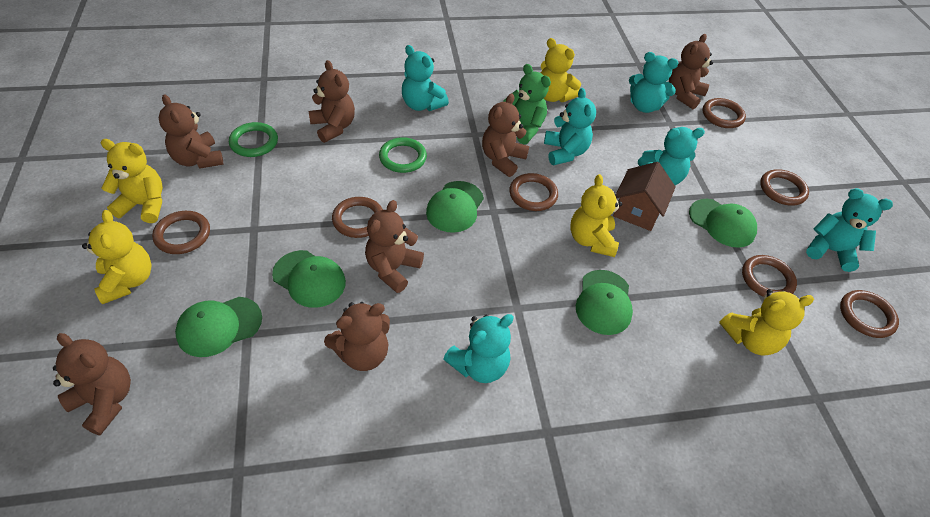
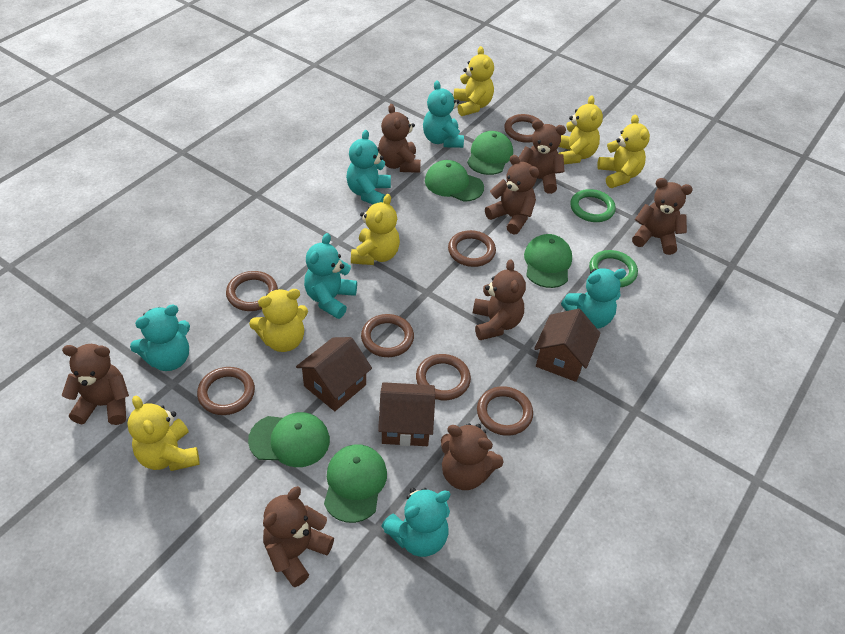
brown house: 1 -> 3
brown teddy bear: 7 -> 8
green teddy bear: 1 -> 0
yellow teddy bear: 5 -> 6

